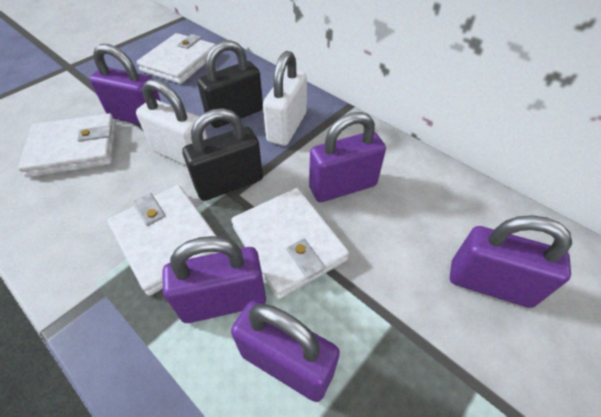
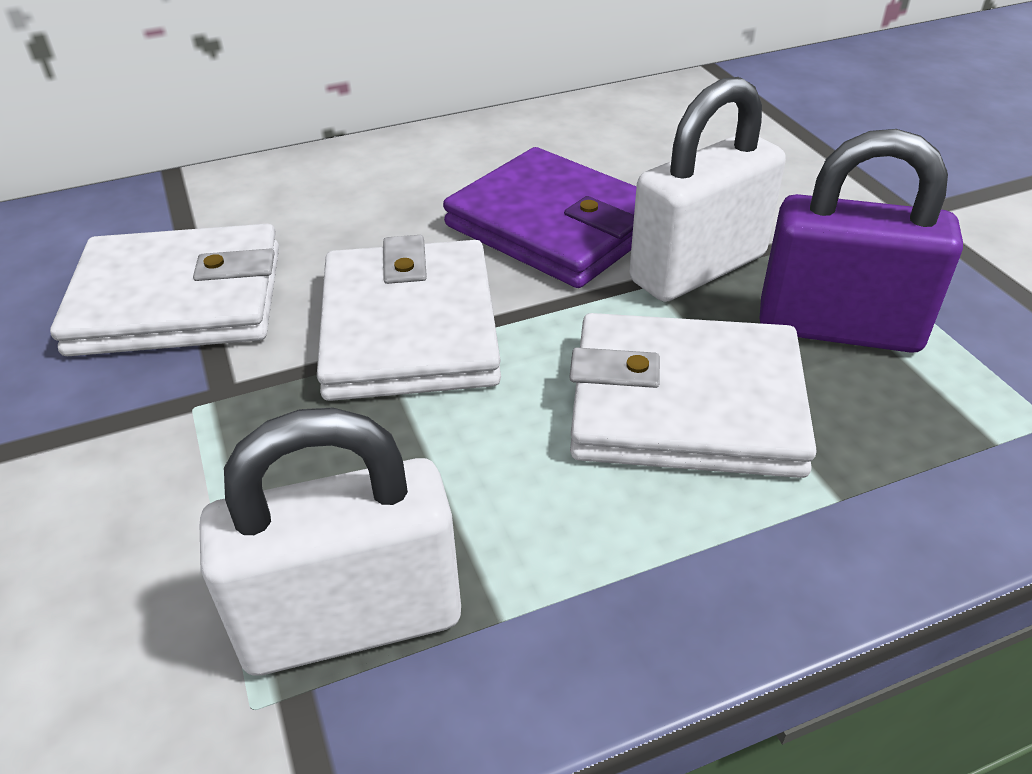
black padlock: 2 -> 0
purple padlock: 5 -> 1
purple wallet: 0 -> 1
white wallet: 4 -> 3

